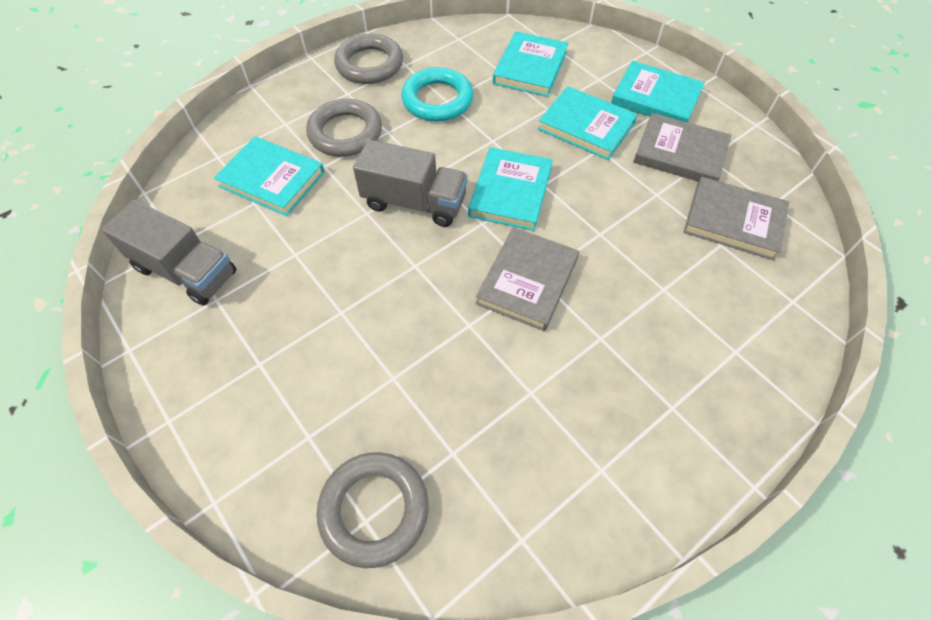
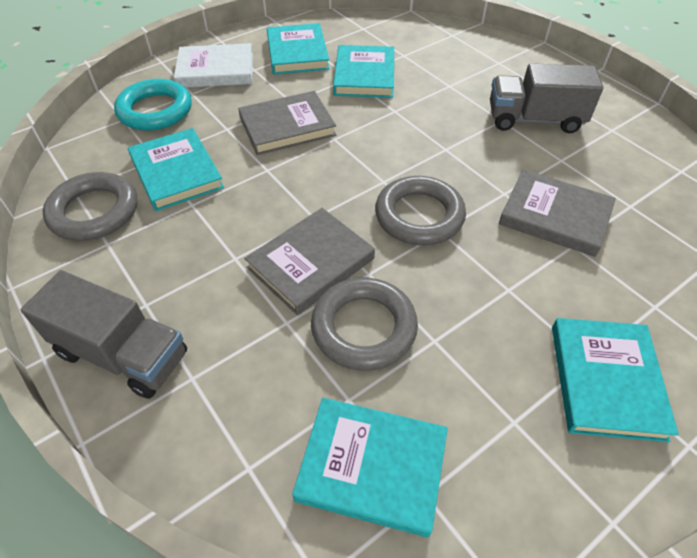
white book: 0 -> 1

